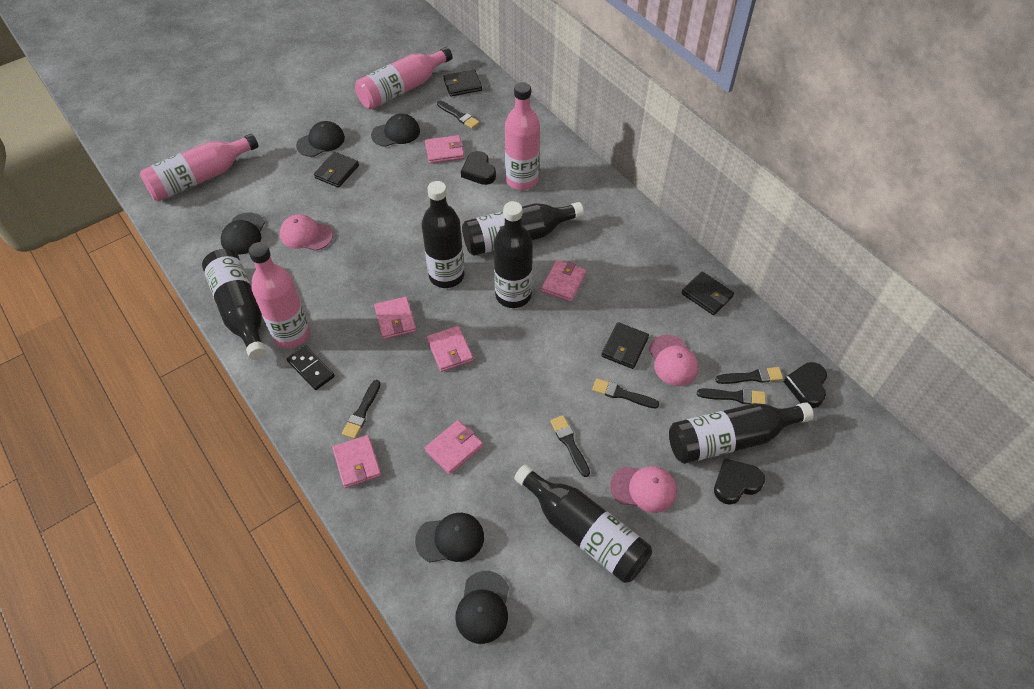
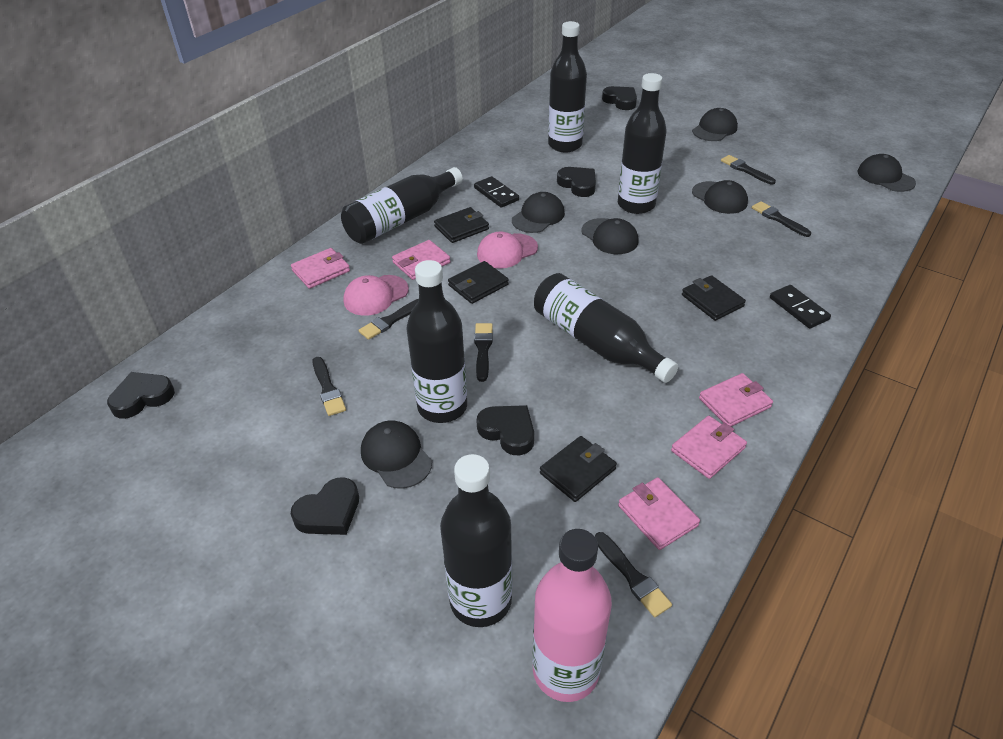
black cap: 5 -> 6
black domino: 1 -> 2
black heart: 3 -> 5
pink bottle: 4 -> 1
pink cap: 3 -> 2
pink wallet: 6 -> 5

